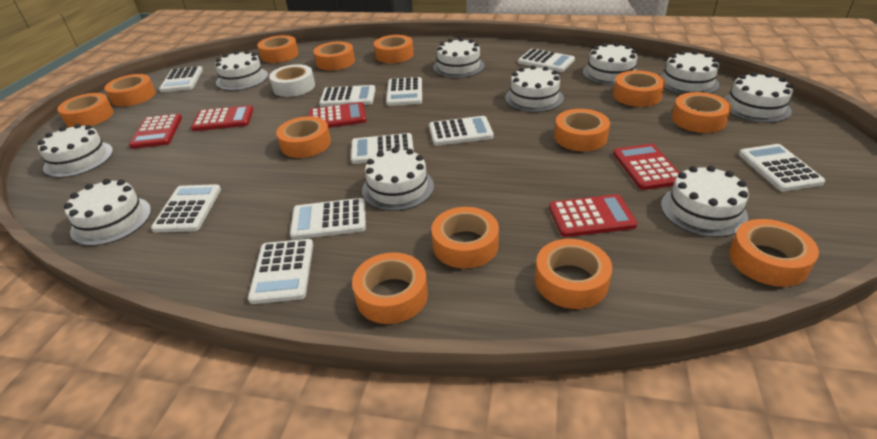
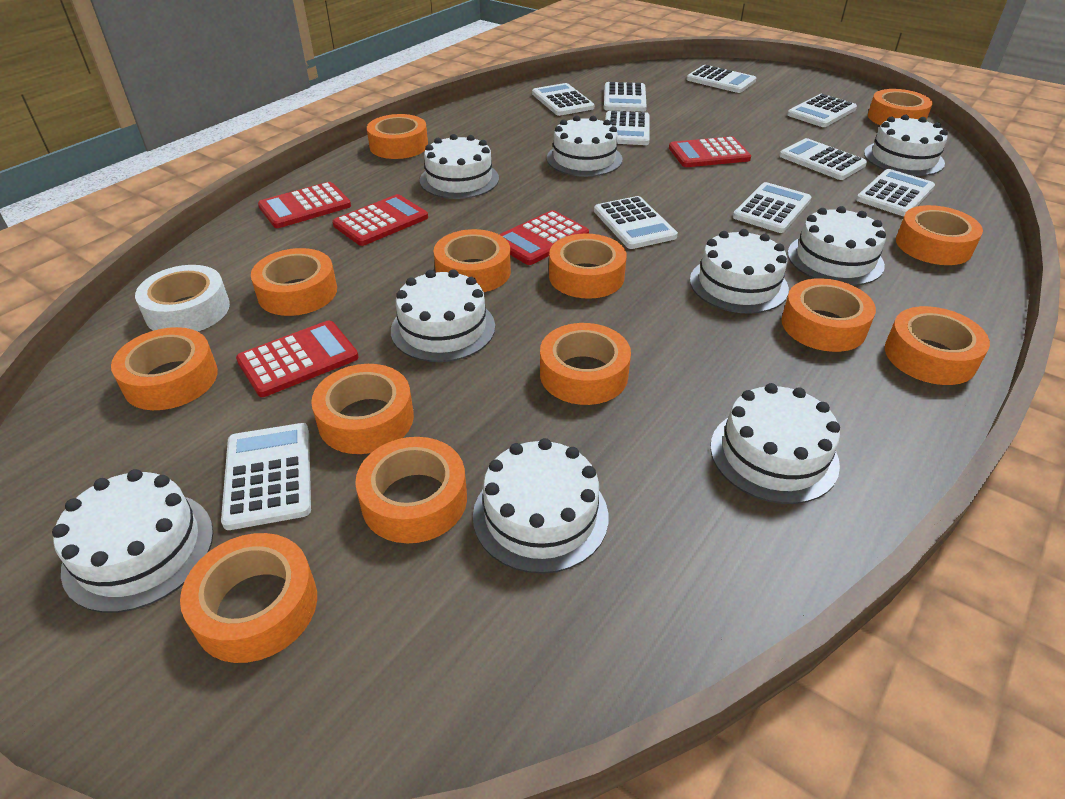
white cake: 10 -> 9

